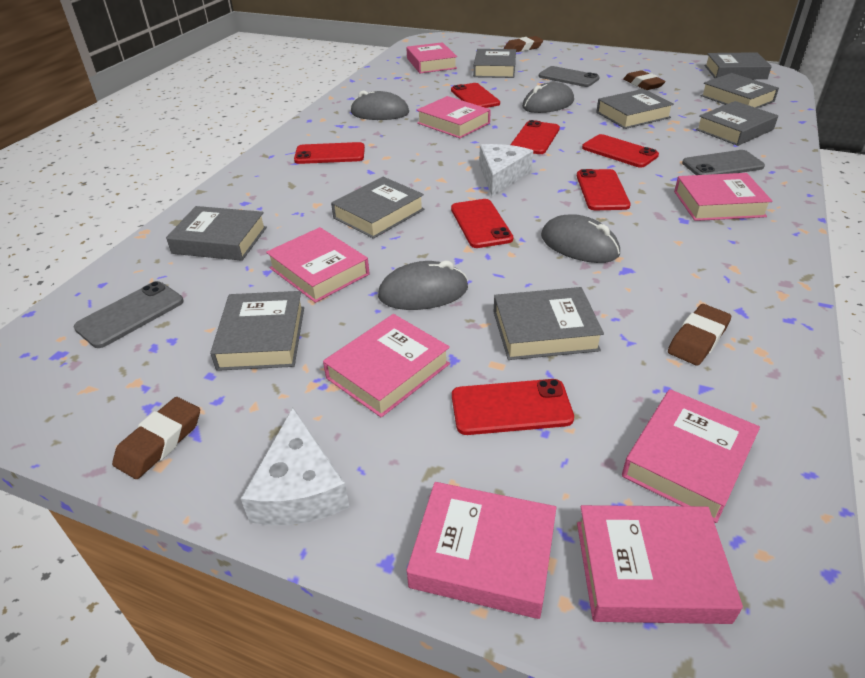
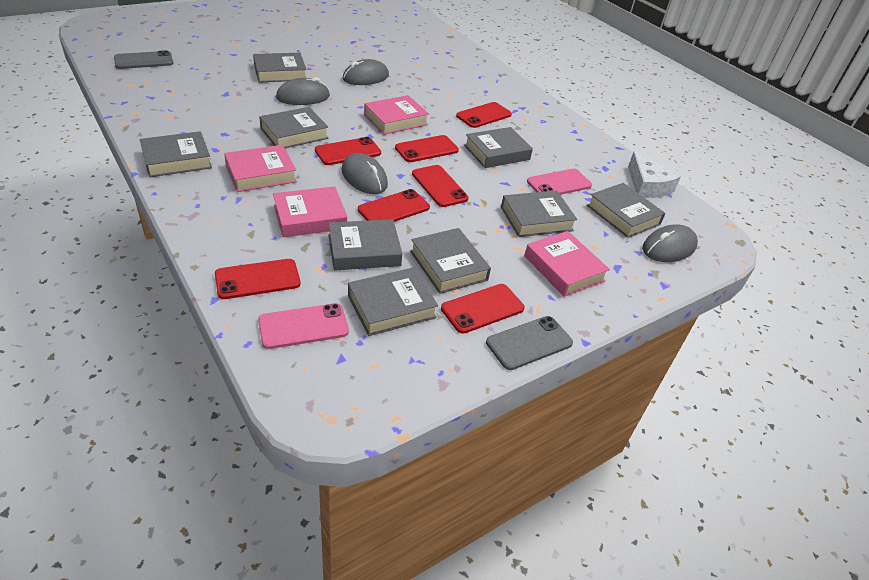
brown eraser: 4 -> 0
grey phone: 3 -> 2
pink book: 8 -> 4
pink phone: 0 -> 2
white cheese: 2 -> 1

